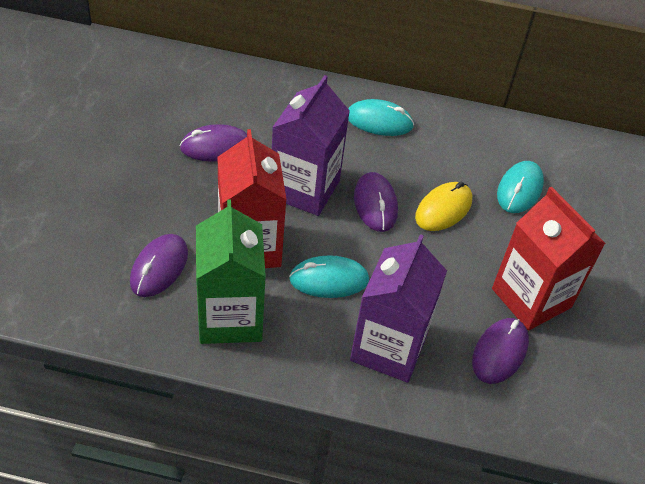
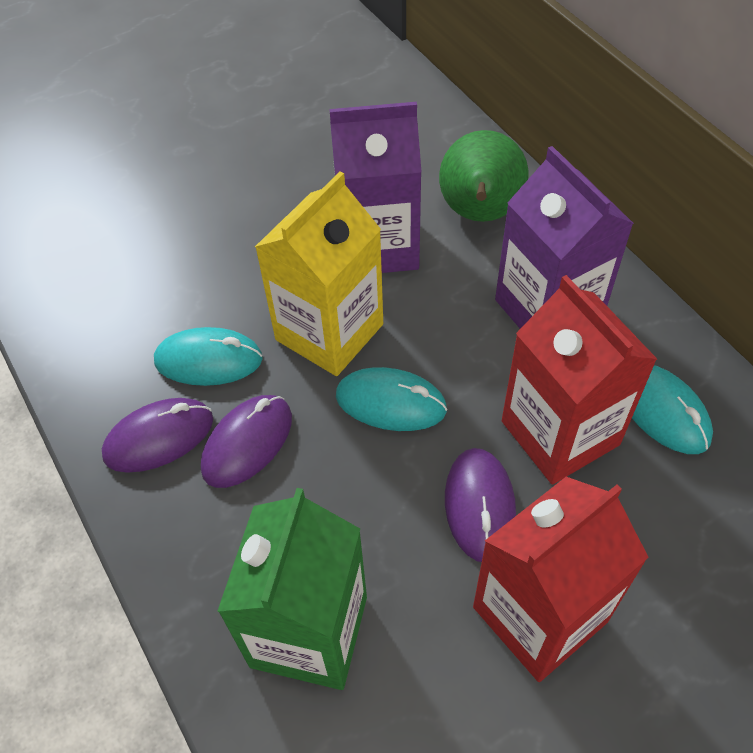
green pear: 0 -> 1
purple mouse: 4 -> 3
yellow carton: 0 -> 1
yellow mouse: 1 -> 0

